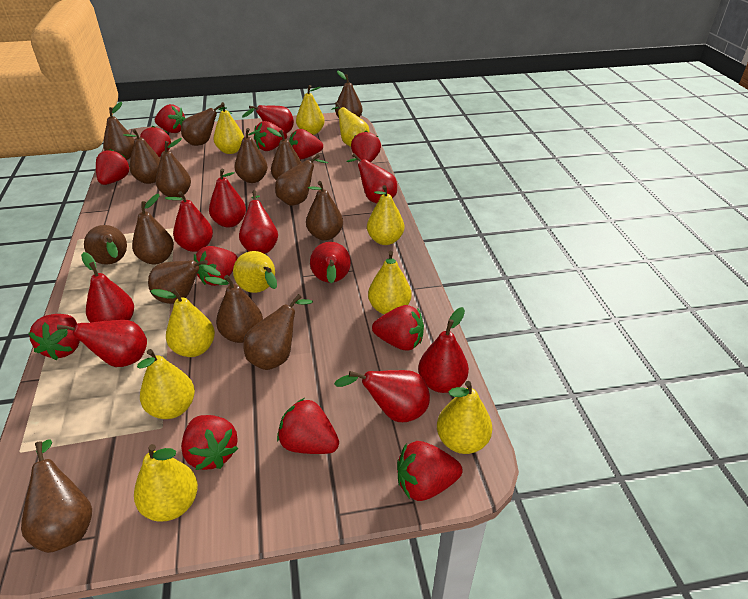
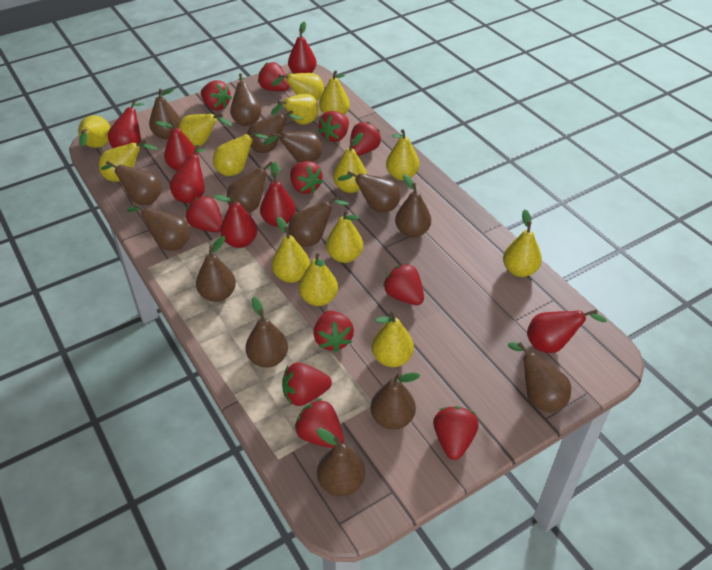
red pear: 10 -> 7
red strawberry: 12 -> 11
yellow pear: 10 -> 14

